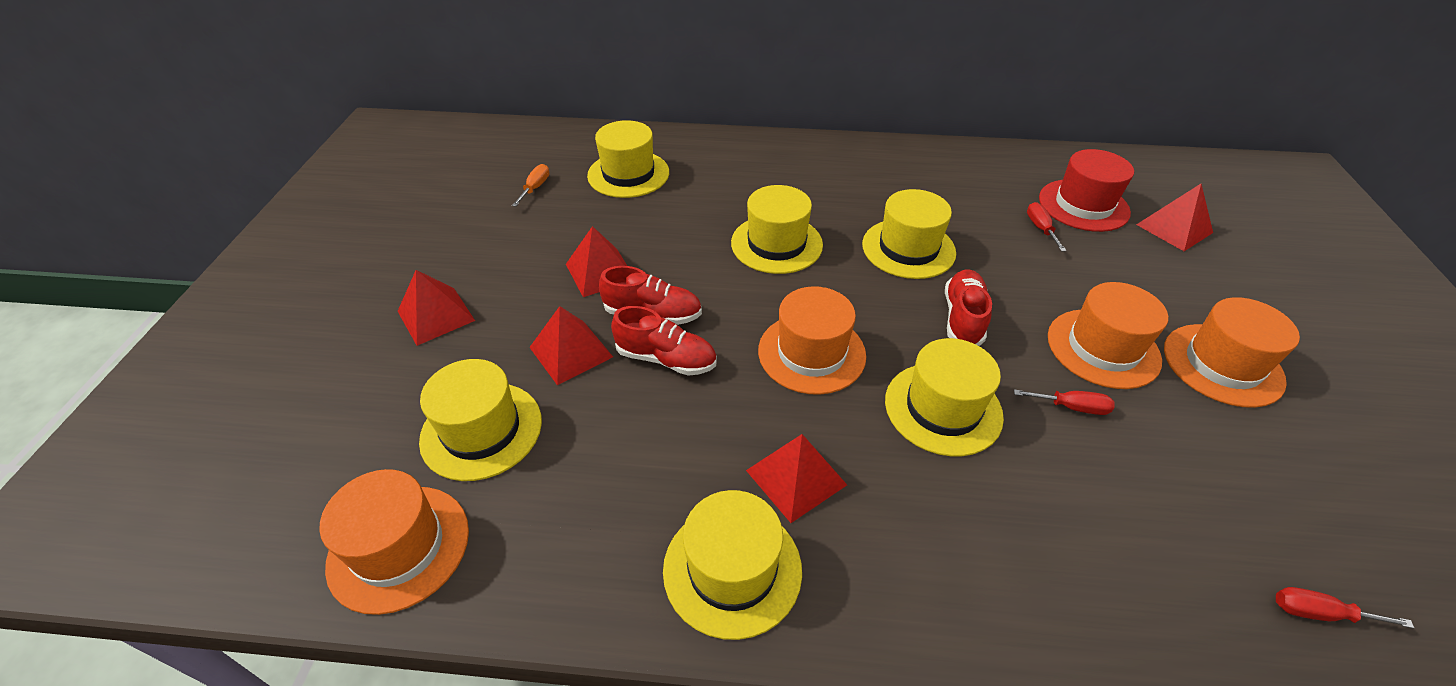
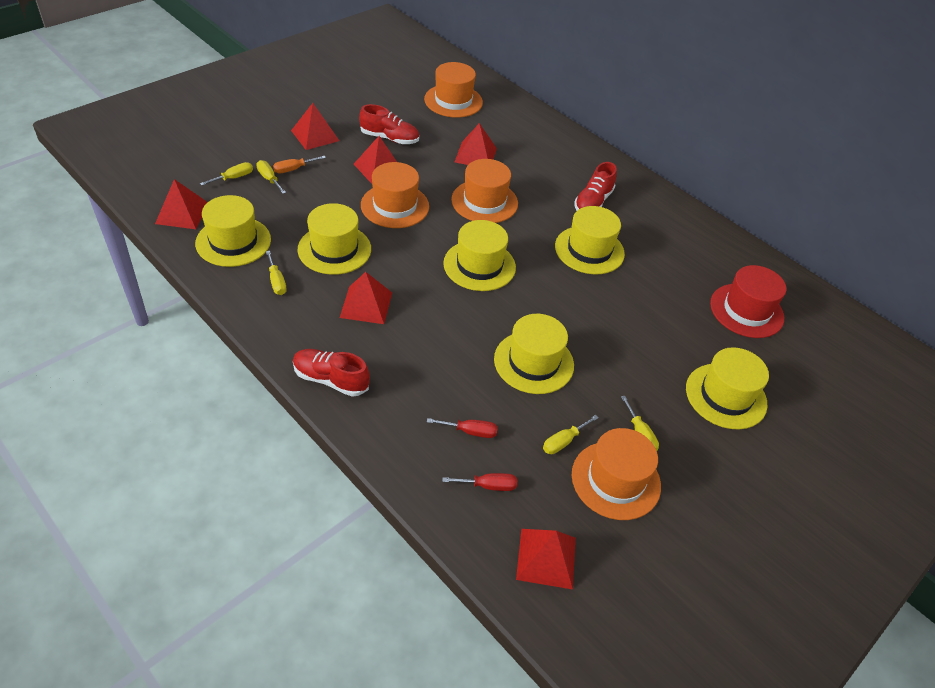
red pyramid: 5 -> 6
red screwdriver: 3 -> 2
yellow screwdriver: 0 -> 5

